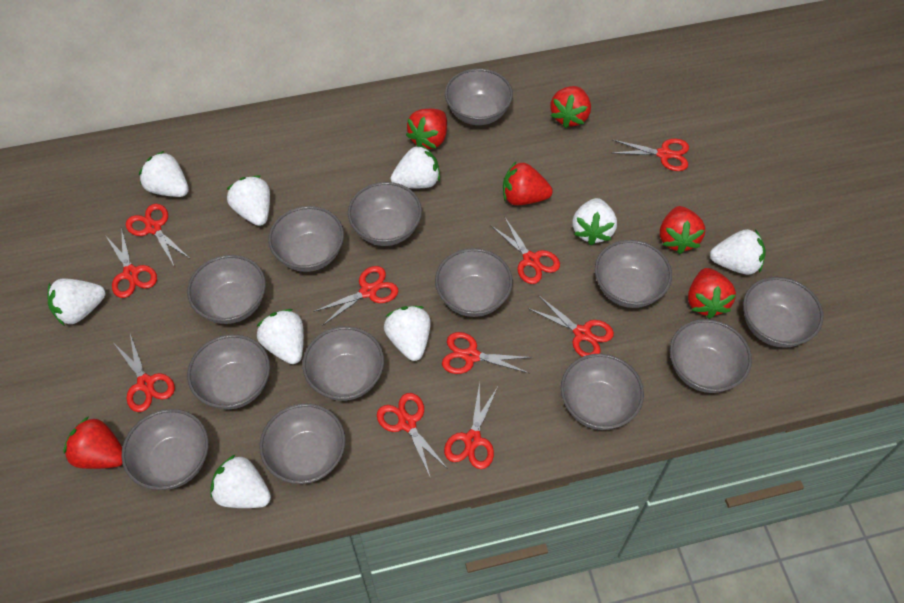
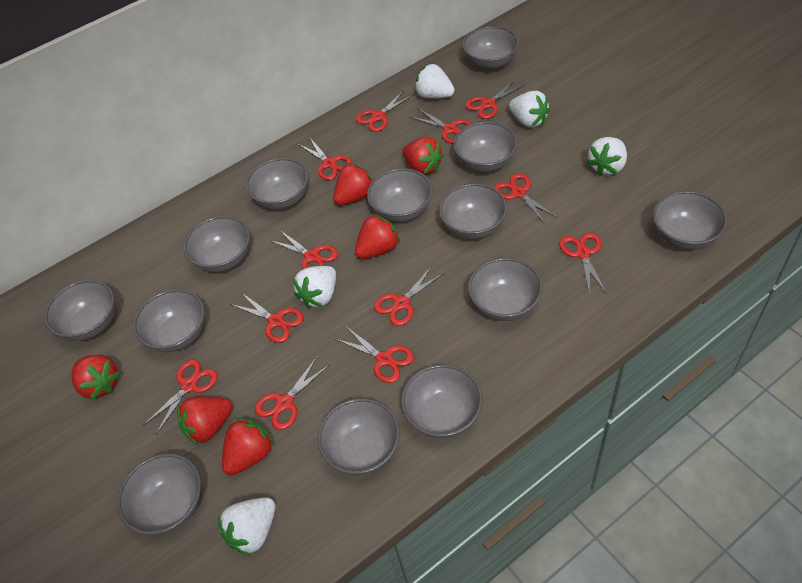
red scissors: 10 -> 12
white strawberry: 9 -> 5

